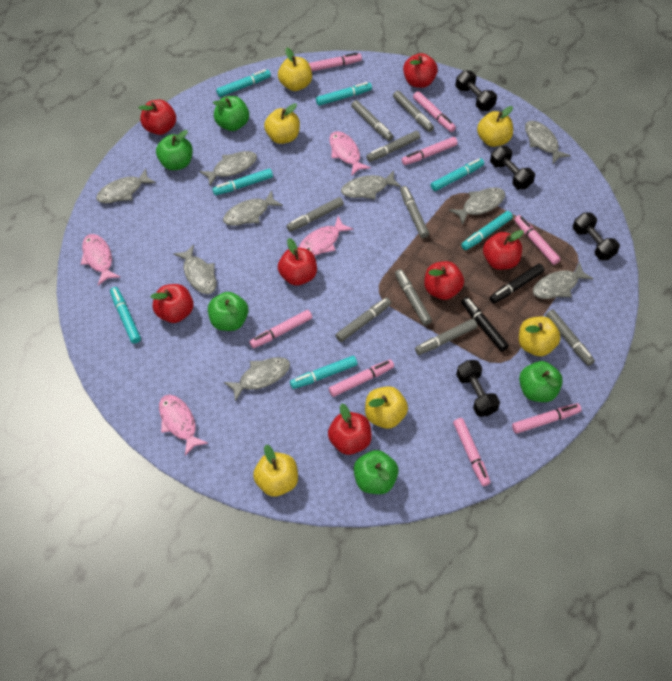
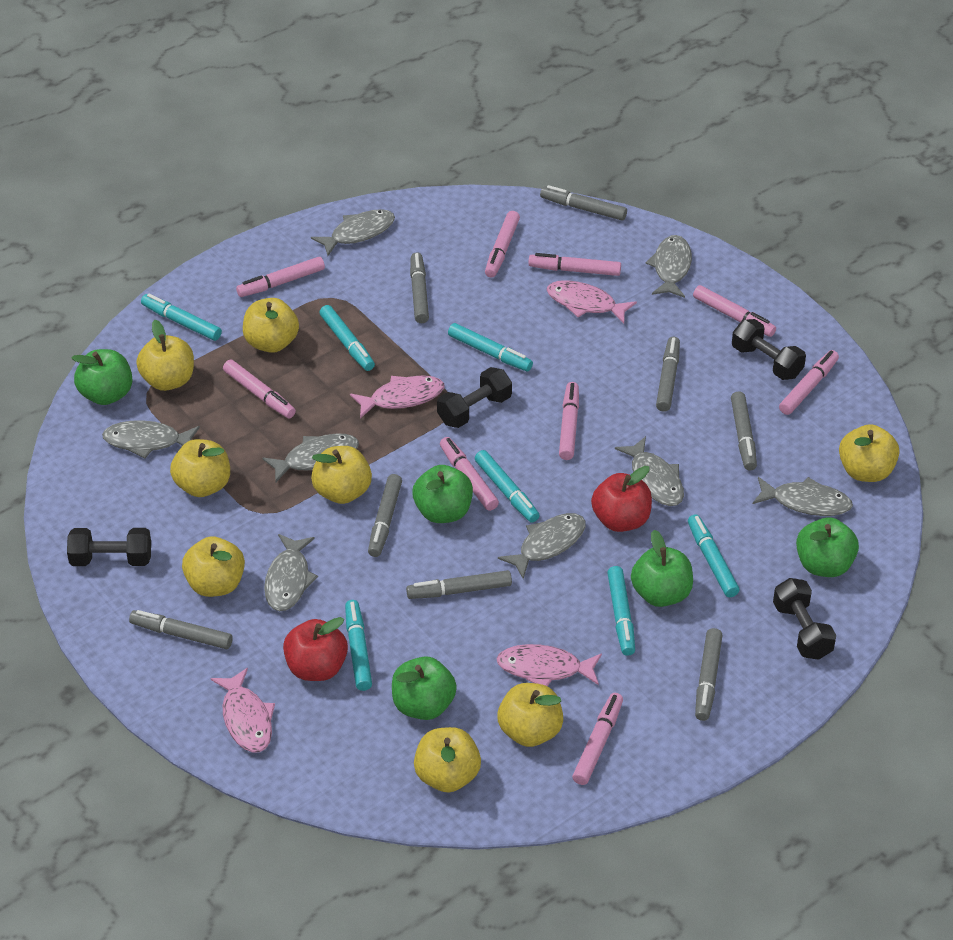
black marker: 2 -> 0
grey fish: 9 -> 8
grey marker: 9 -> 8
pink marker: 8 -> 9
red apple: 7 -> 2
yellow apple: 6 -> 8

